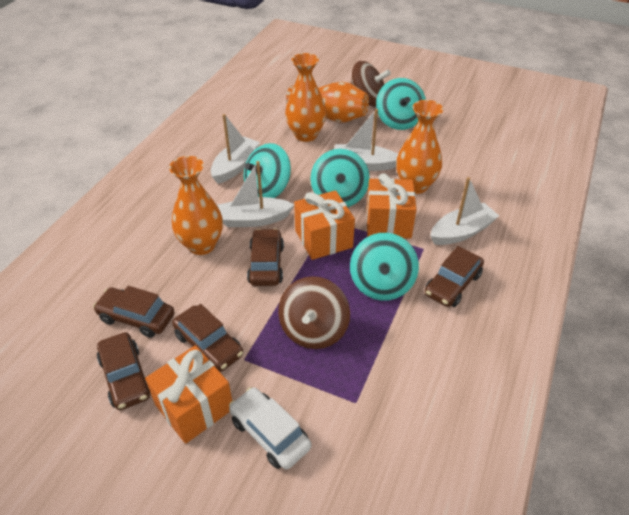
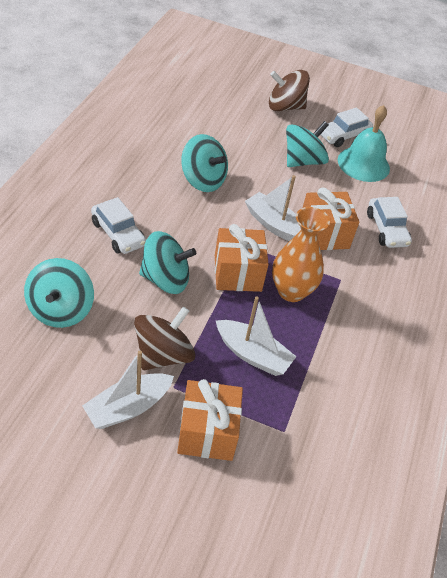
brown car: 5 -> 0
orange vase: 4 -> 1
turquoise bell: 0 -> 1
white boat: 4 -> 3
white car: 1 -> 3

